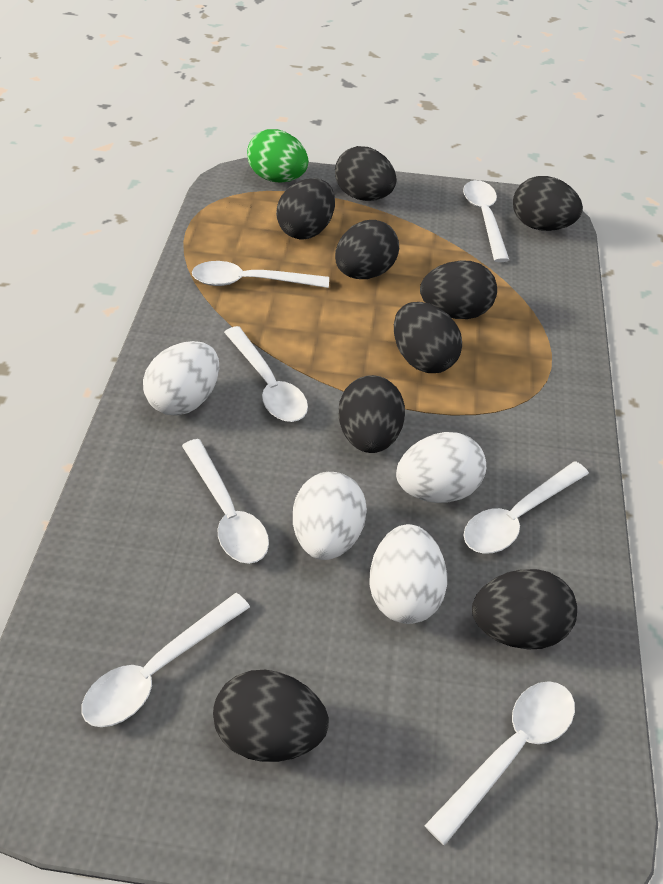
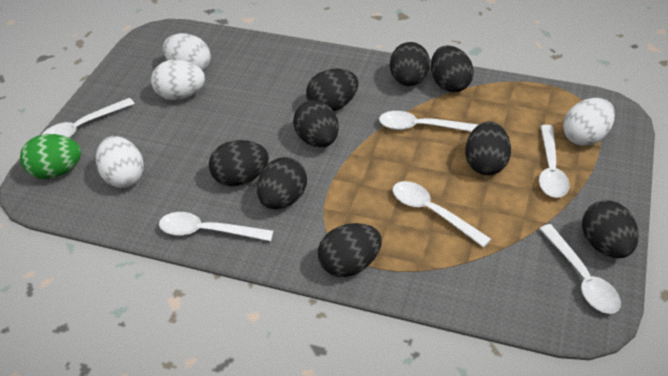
white spoon: 7 -> 6

